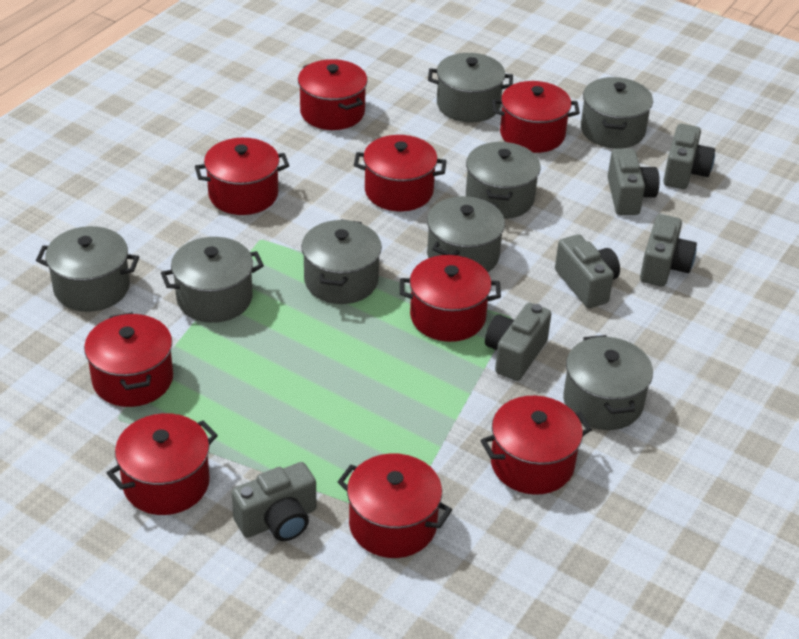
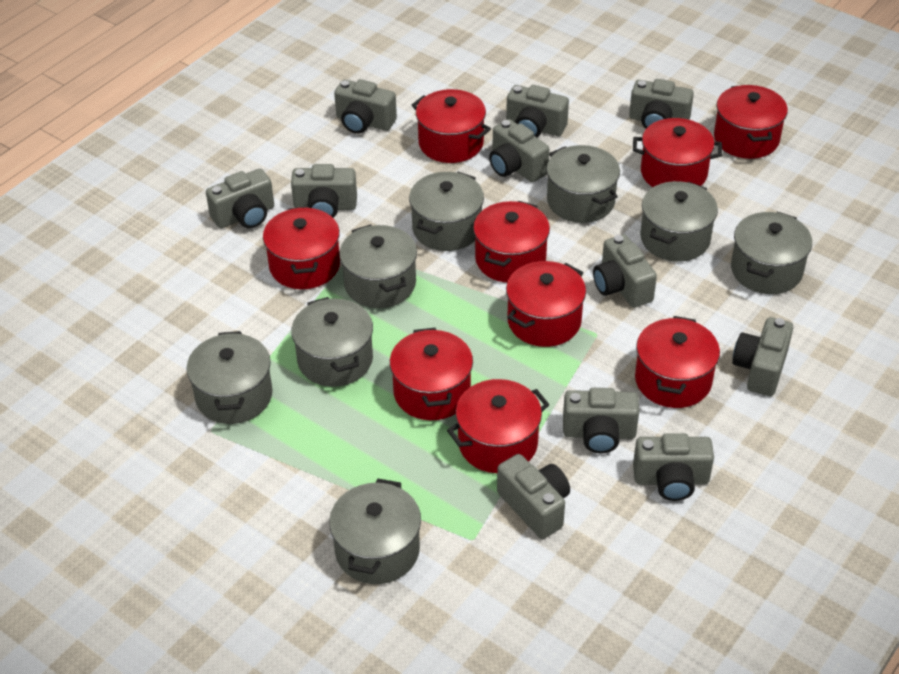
grey camera: 6 -> 11

